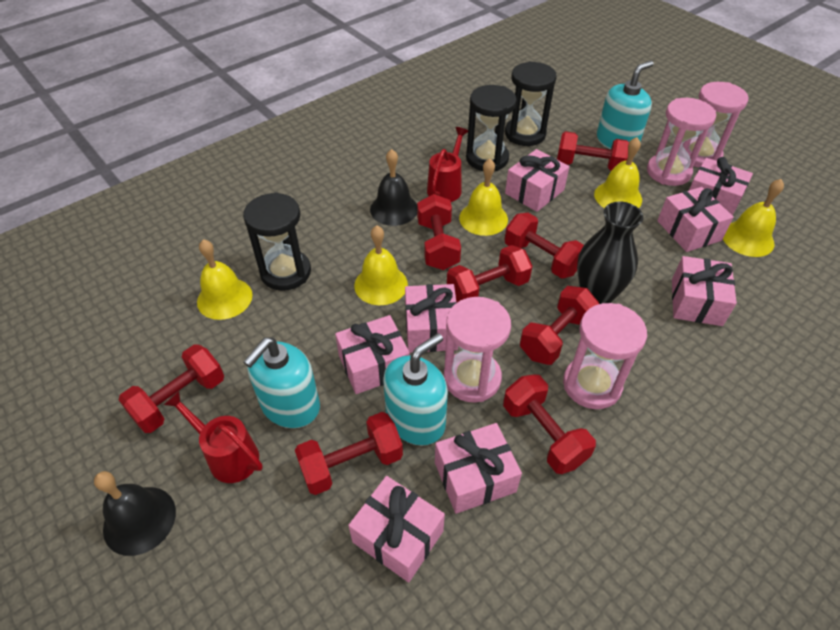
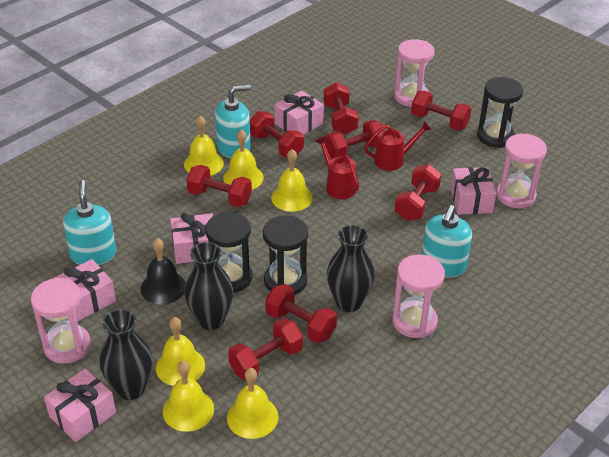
black bell: 2 -> 1
black vase: 1 -> 3
pink gift: 8 -> 5
yellow bell: 5 -> 6

